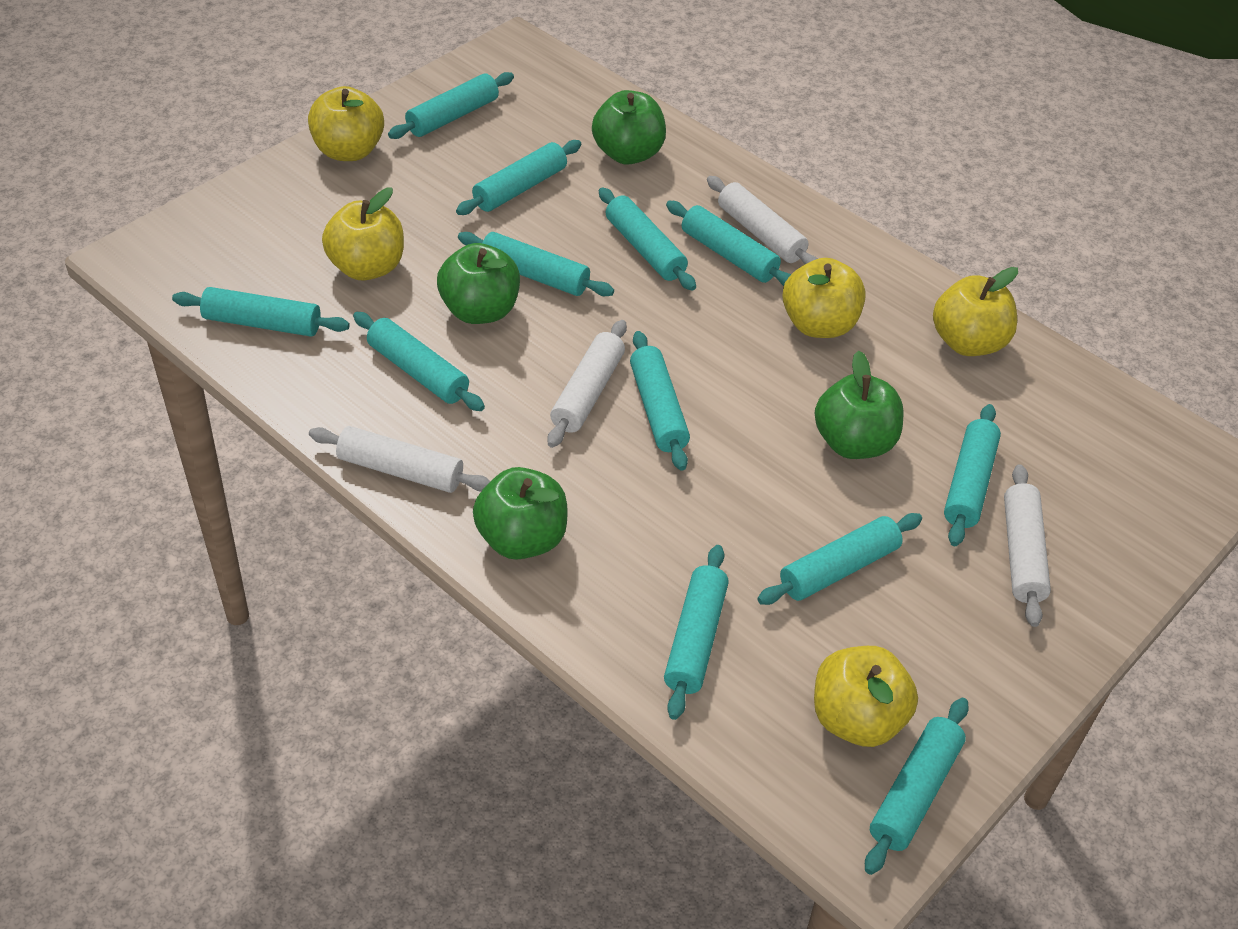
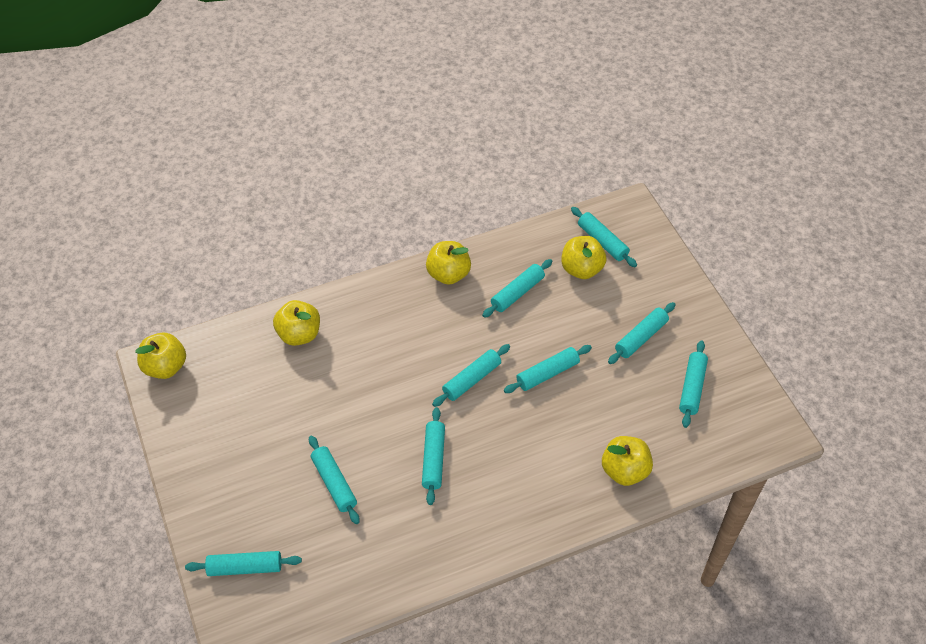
green apple: 4 -> 0
turquoise rolling pin: 12 -> 9
white rolling pin: 4 -> 0

